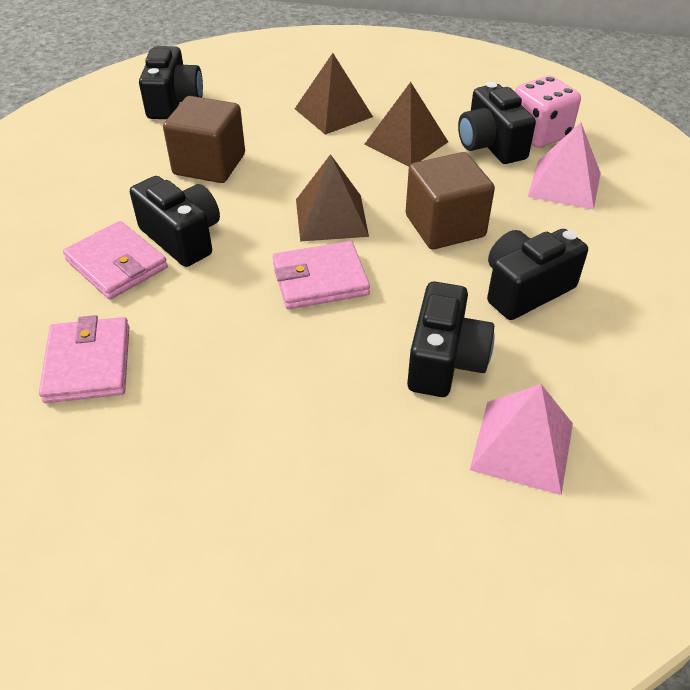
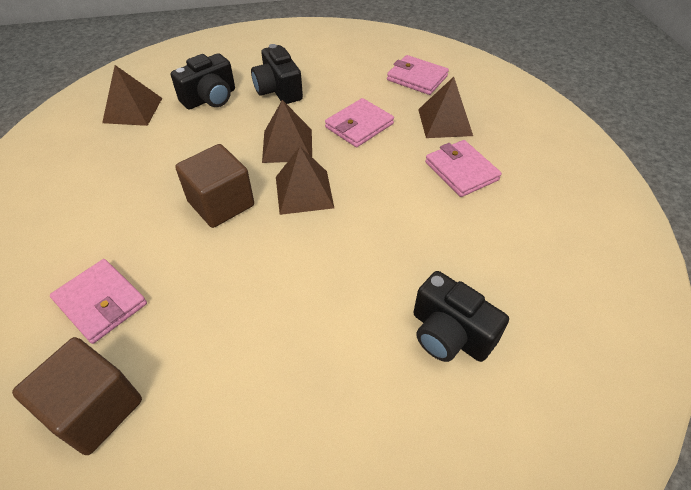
black camera: 5 -> 3
brown pyramid: 3 -> 4
pink dice: 1 -> 0
pink pyramid: 2 -> 0
pink wallet: 3 -> 4

